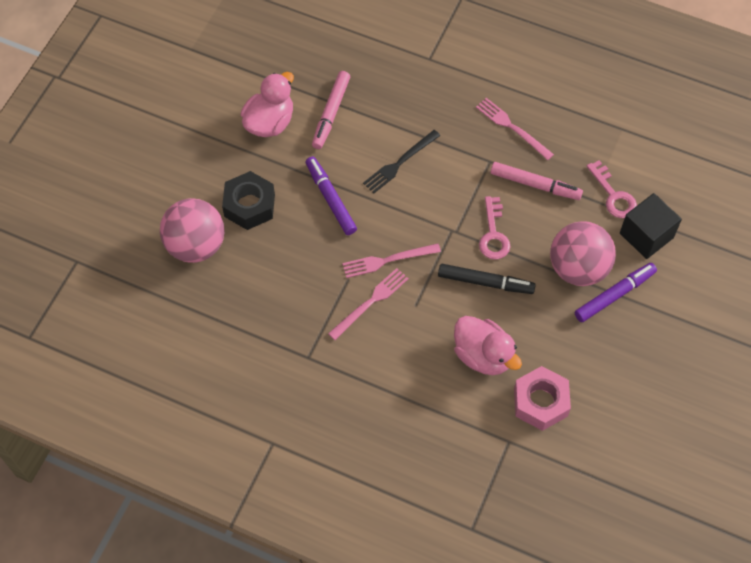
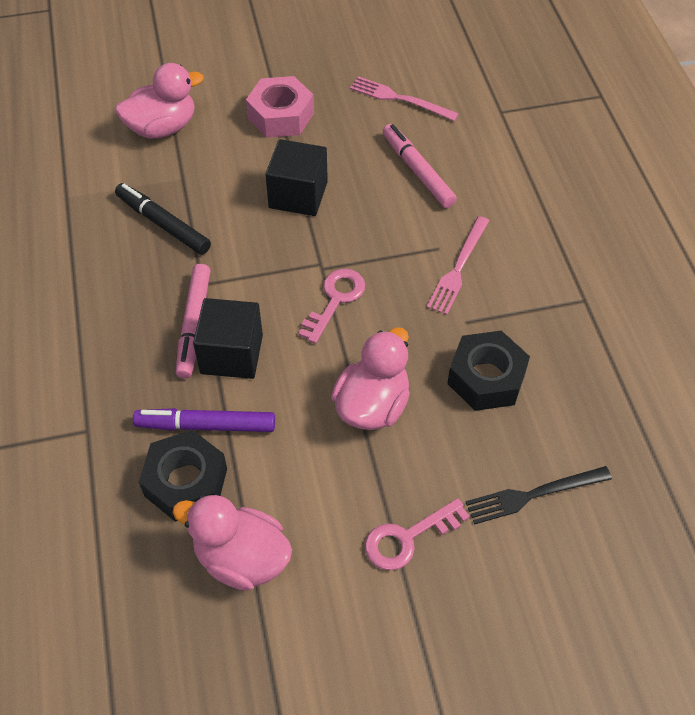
black cube: 1 -> 2
black nut: 1 -> 2
pink ball: 2 -> 0
pink duck: 2 -> 3
pink fork: 3 -> 2
purple marker: 2 -> 1

